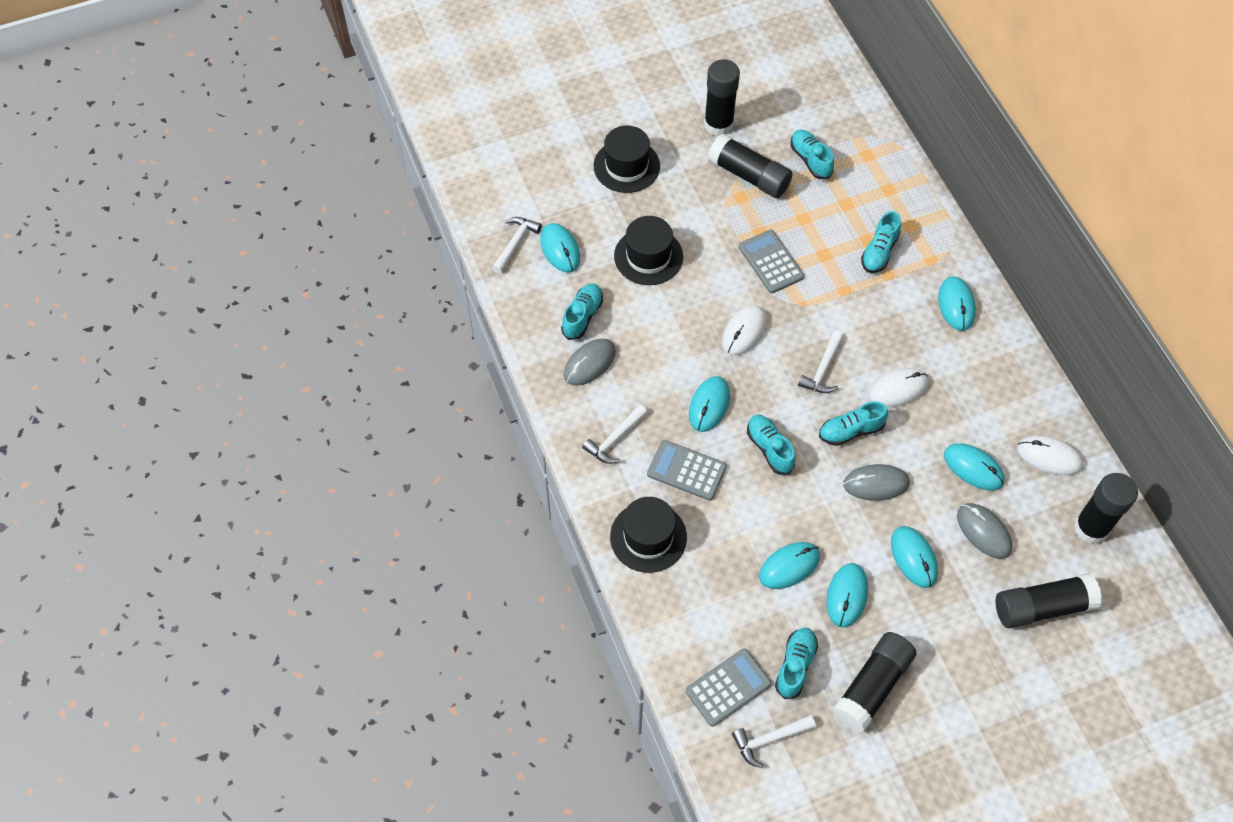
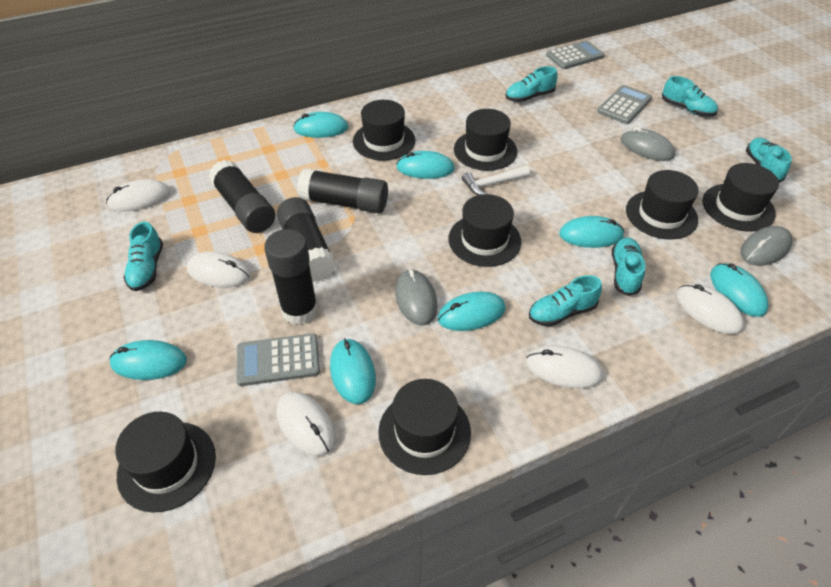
black glue stick: 5 -> 4
black hat: 3 -> 7
white hammer: 4 -> 1
white mouse: 3 -> 5

